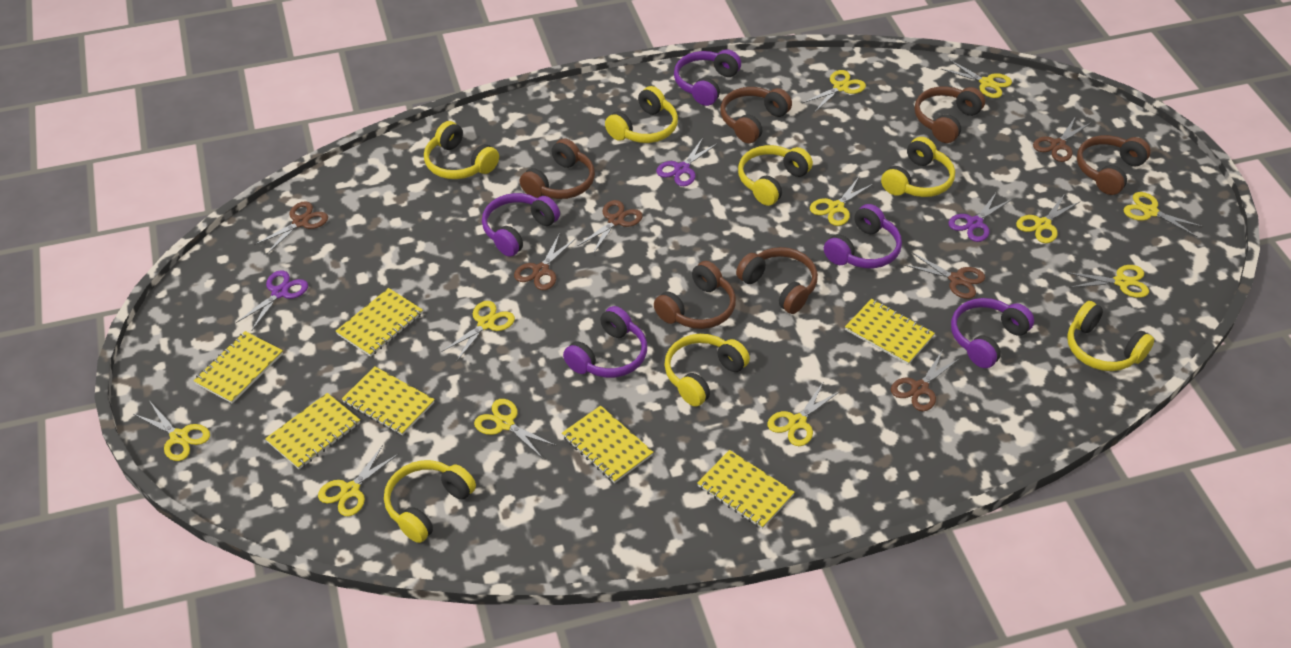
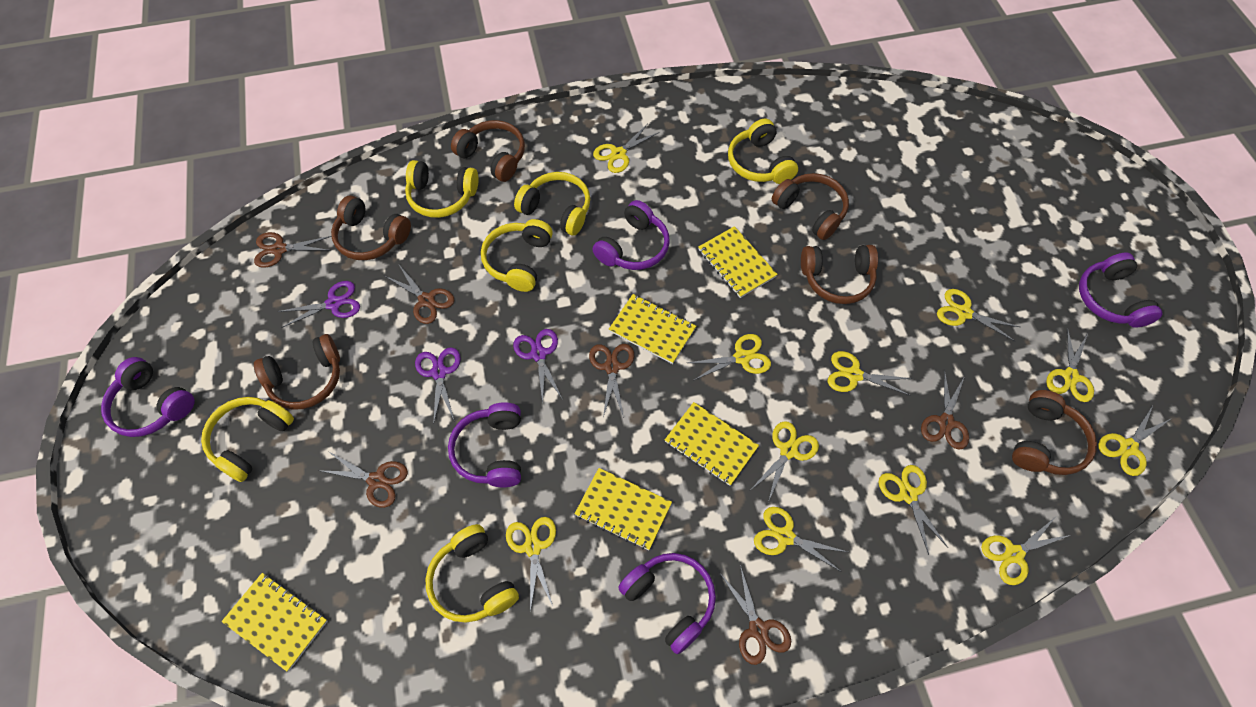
yellow headphones: 7 -> 6
yellow notebook: 7 -> 5

